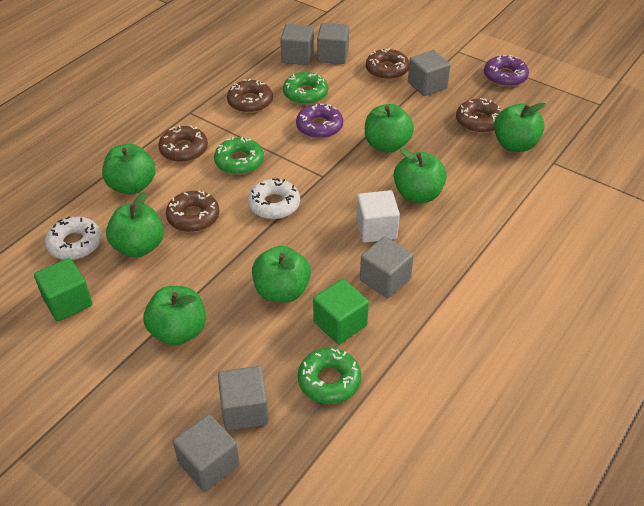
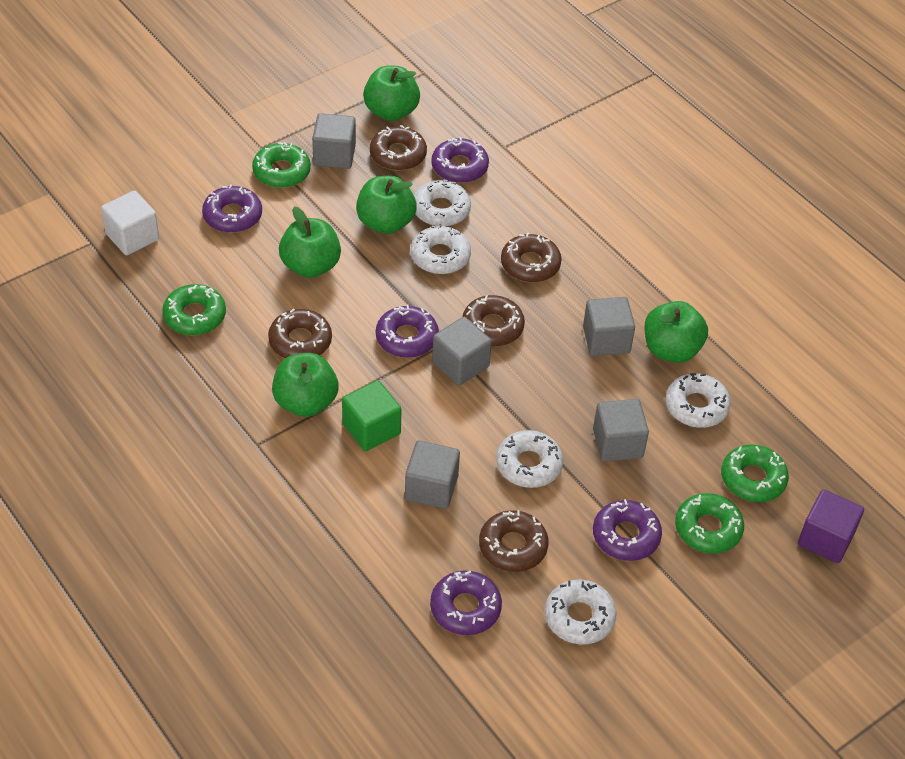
green apple: 7 -> 5
green cube: 2 -> 1
green donut: 3 -> 4
grey cube: 6 -> 5
purple cube: 0 -> 1
purple donut: 2 -> 5
white donut: 2 -> 5

